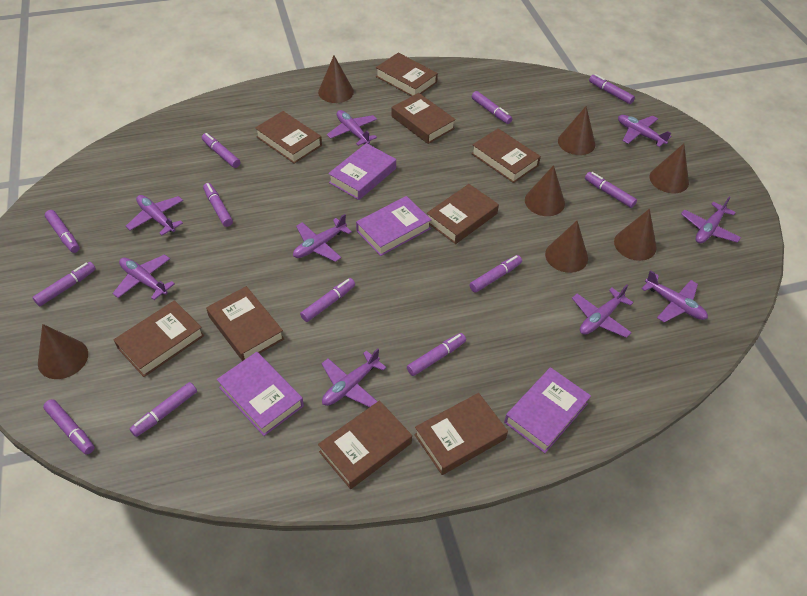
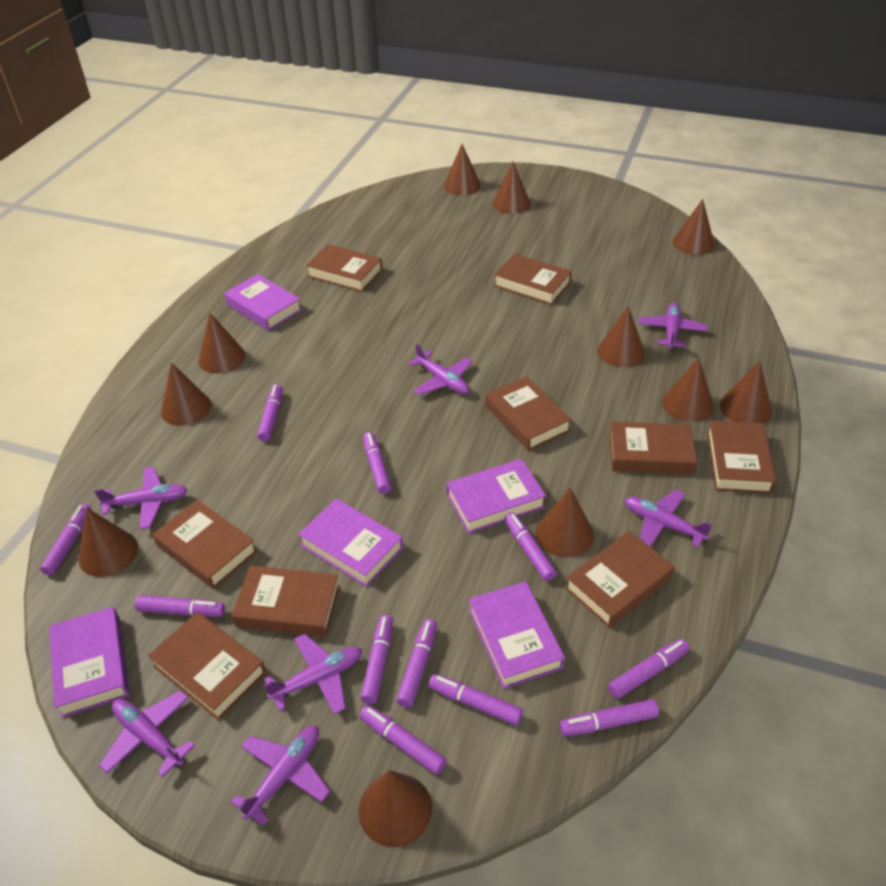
brown cone: 7 -> 11
purple book: 4 -> 5
purple marker: 12 -> 11
purple plane: 9 -> 7

